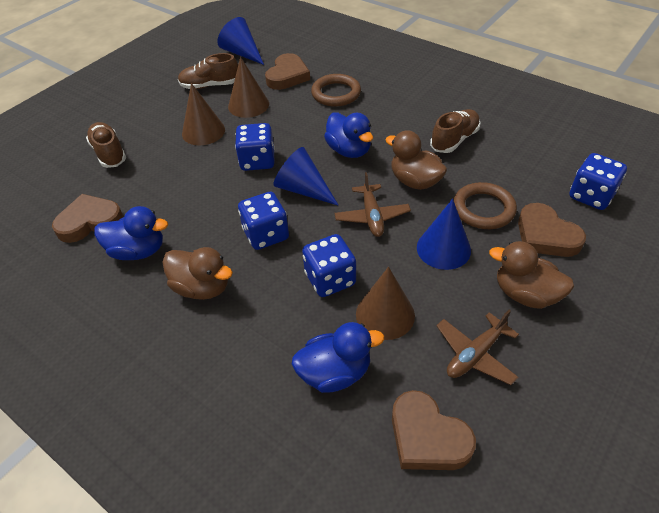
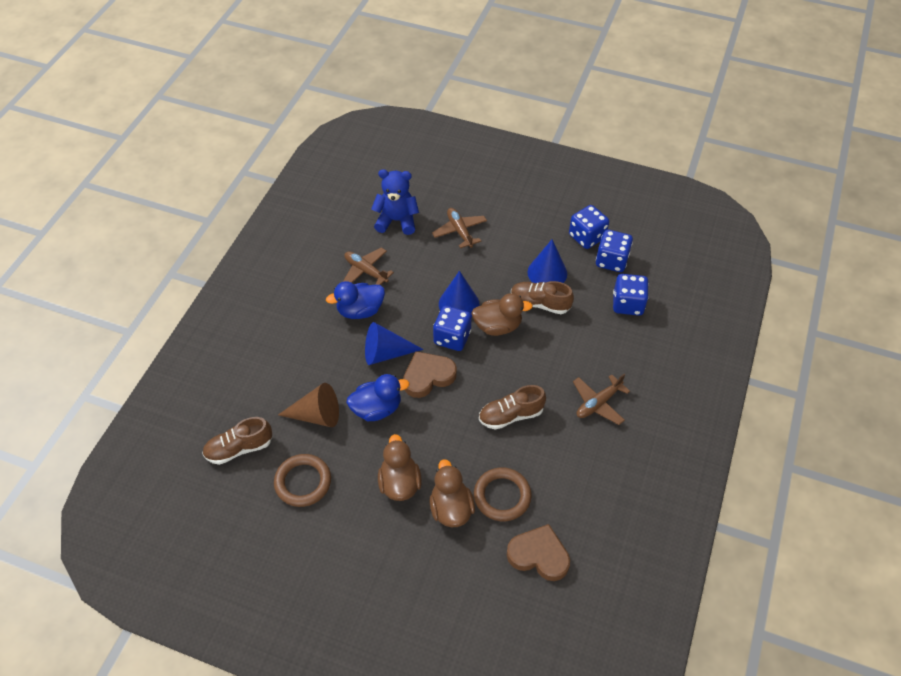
blue duck: 3 -> 2
blue teddy bear: 0 -> 1
brown cone: 3 -> 1
brown heart: 4 -> 2
brown plane: 2 -> 3

